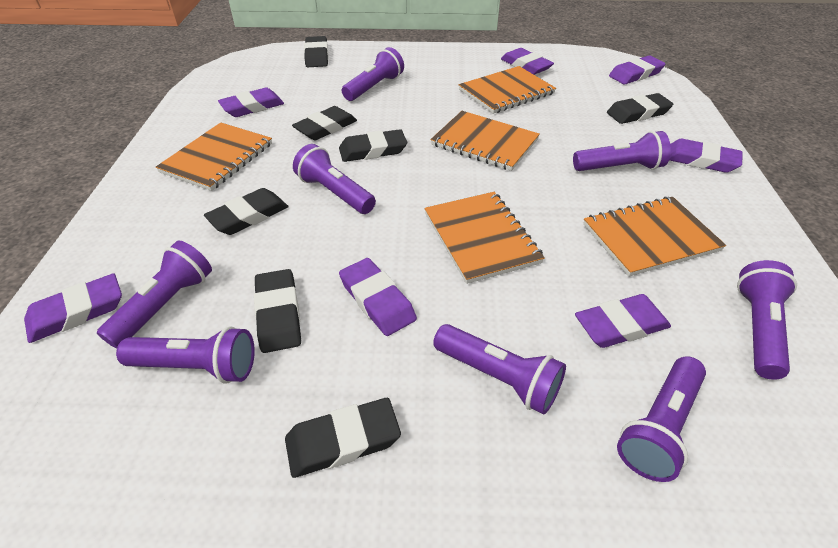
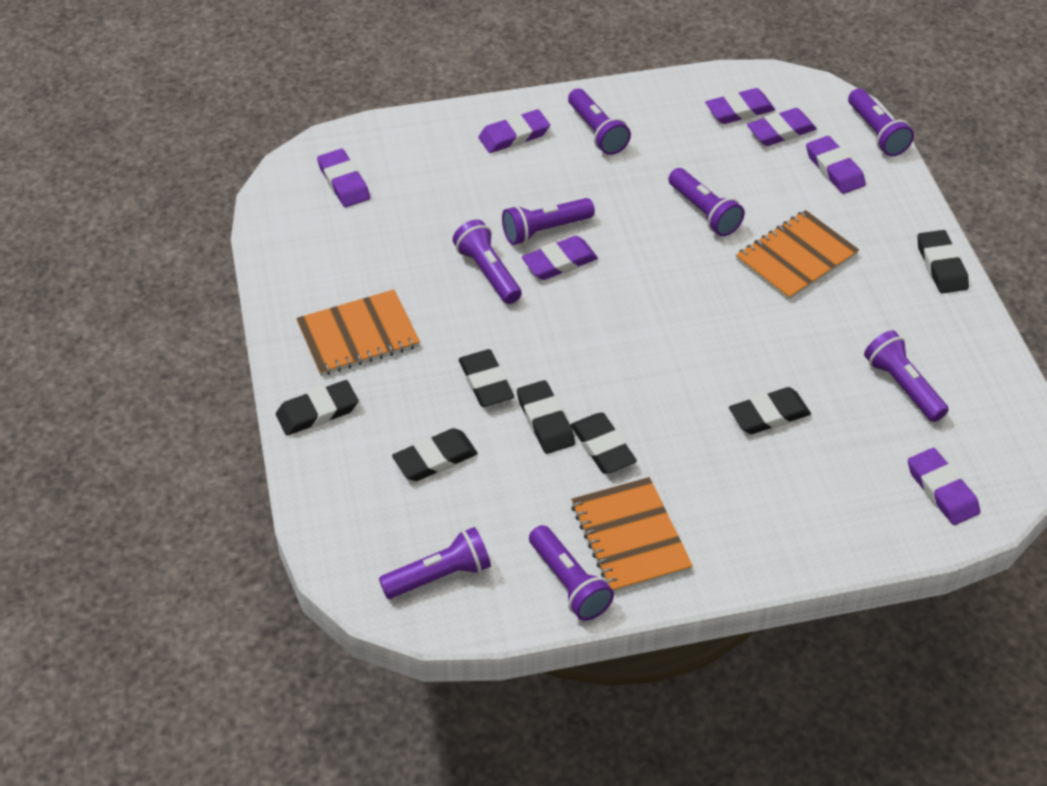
orange notebook: 5 -> 3

